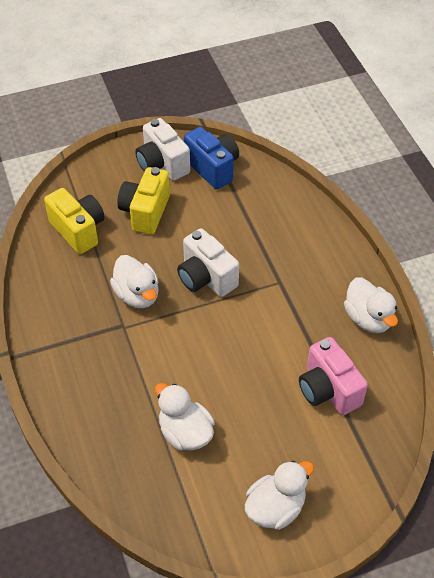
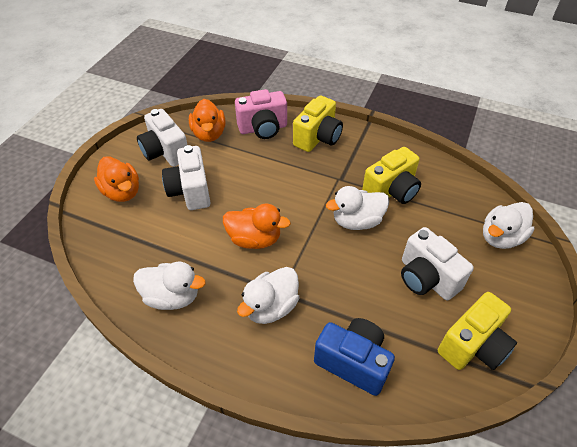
orange duck: 0 -> 3
white camera: 2 -> 3
yellow camera: 2 -> 3

